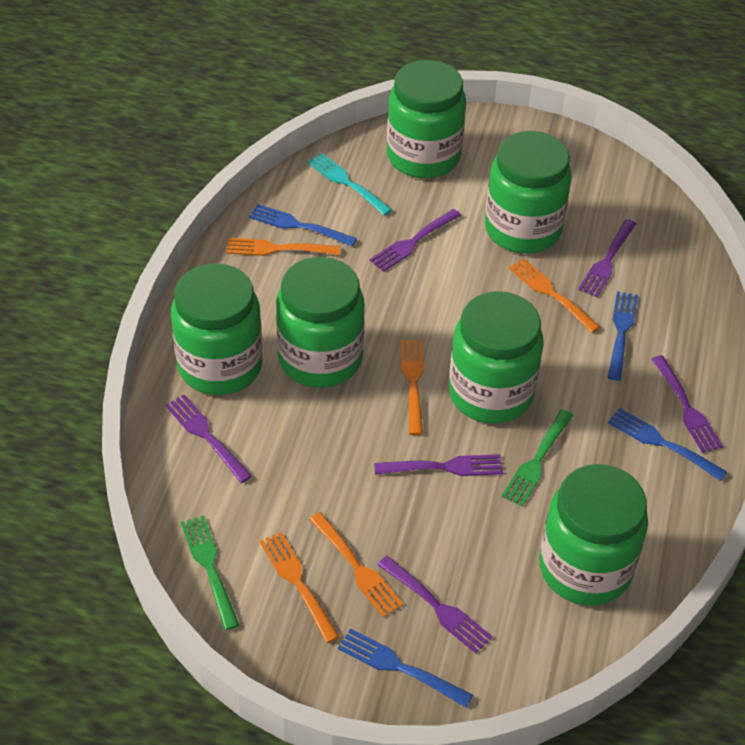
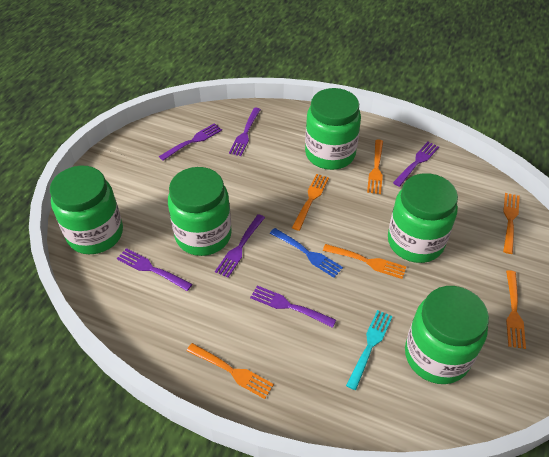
blue fork: 4 -> 1
green fork: 2 -> 0
green jar: 6 -> 5
orange fork: 5 -> 6

